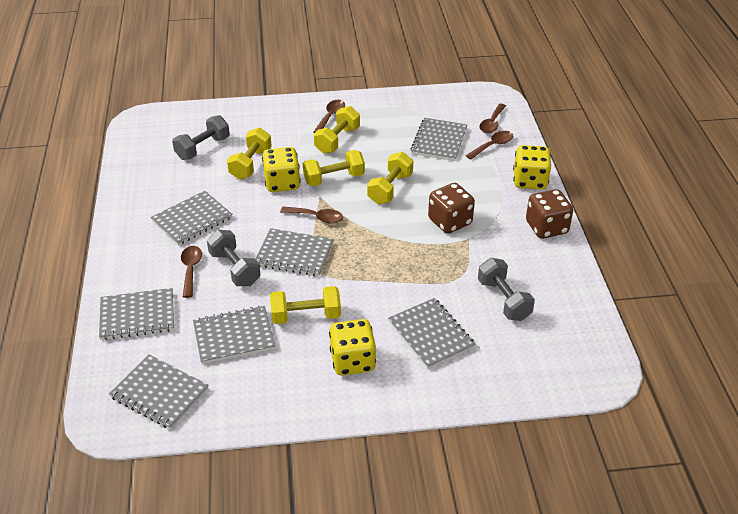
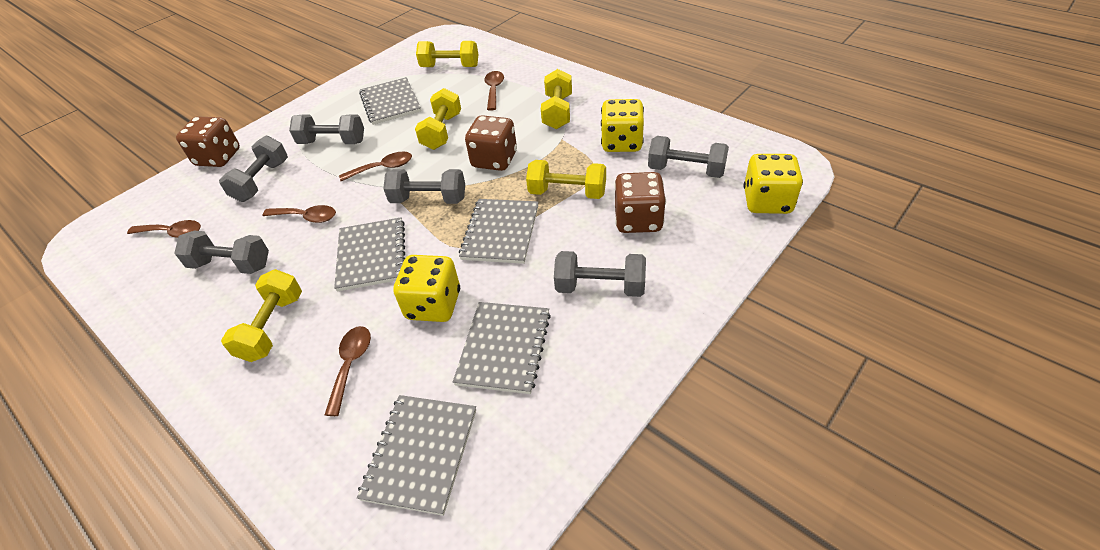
brown dice: 2 -> 3
grey dumbbell: 3 -> 6
grey notebook: 7 -> 5

